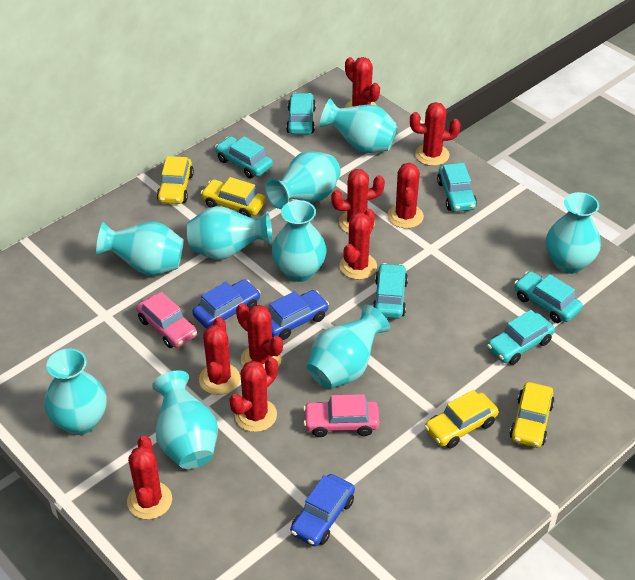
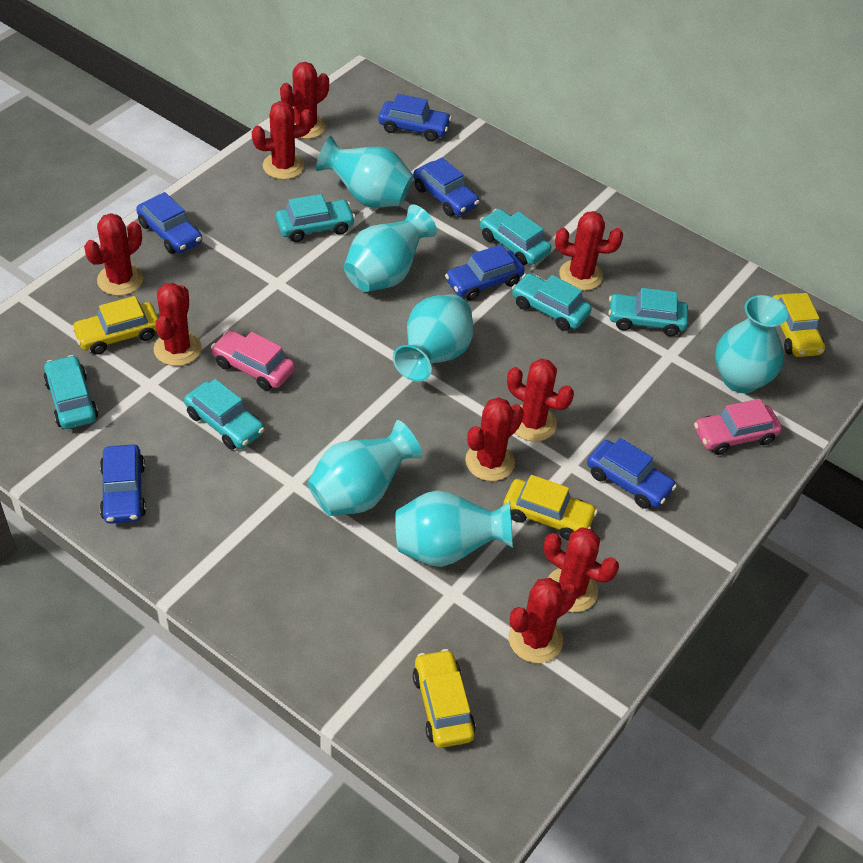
blue car: 3 -> 6
turquoise vase: 9 -> 6

